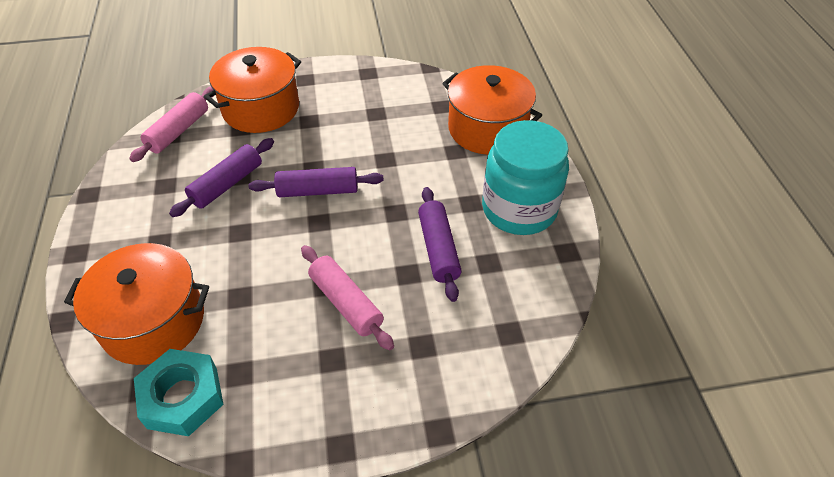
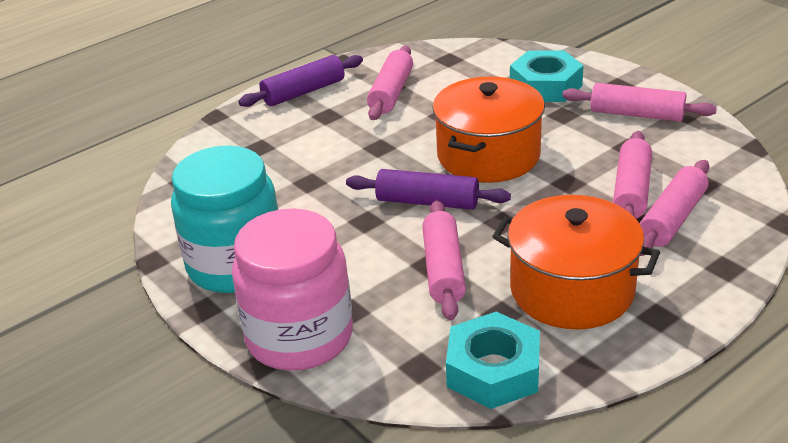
orange pot: 3 -> 2
pink jar: 0 -> 1
pink rolling pin: 2 -> 5
purple rolling pin: 3 -> 2
turquoise nut: 1 -> 2

